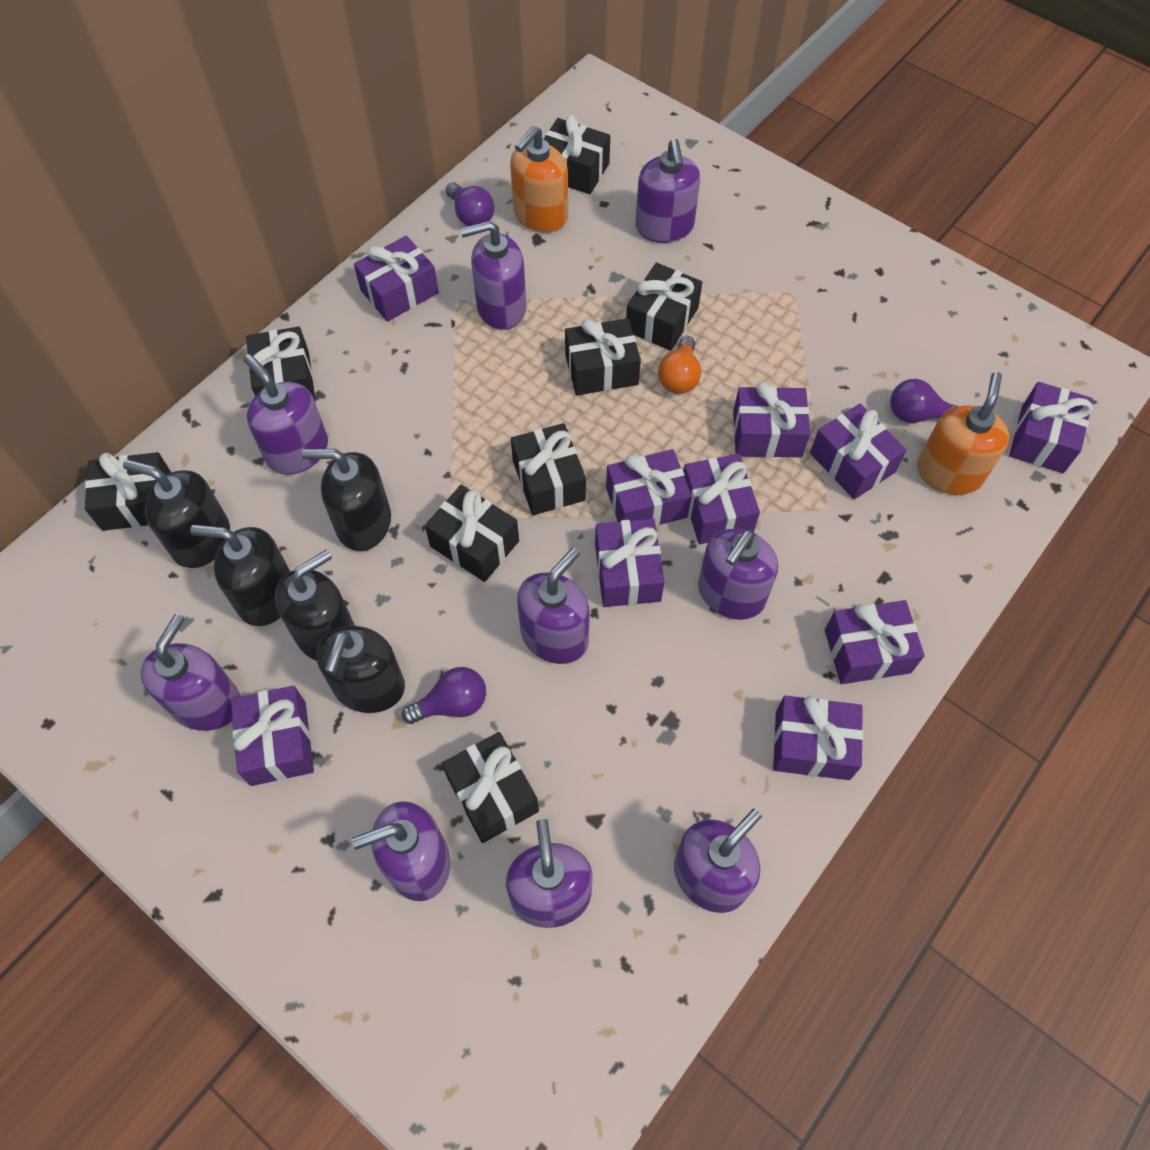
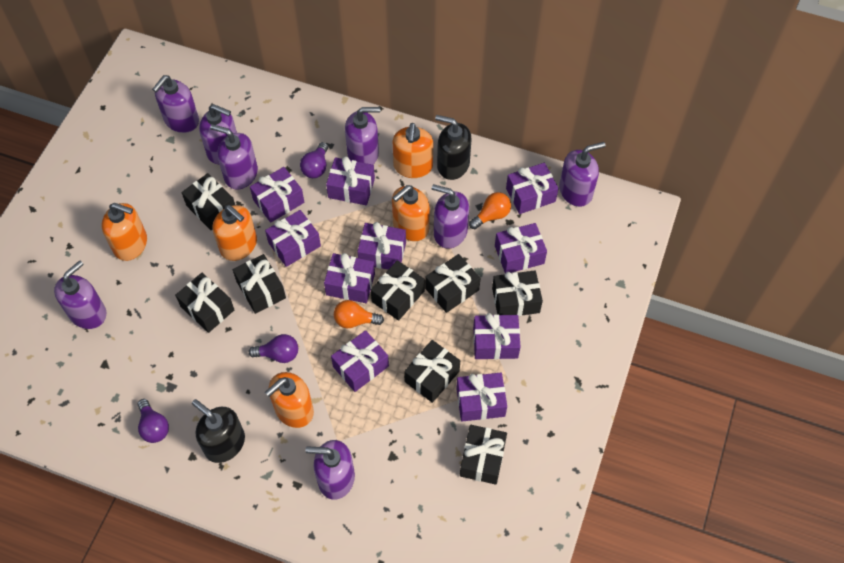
black soap dispenser: 5 -> 2
orange light bulb: 1 -> 2
orange soap dispenser: 2 -> 5
purple soap dispenser: 9 -> 8

